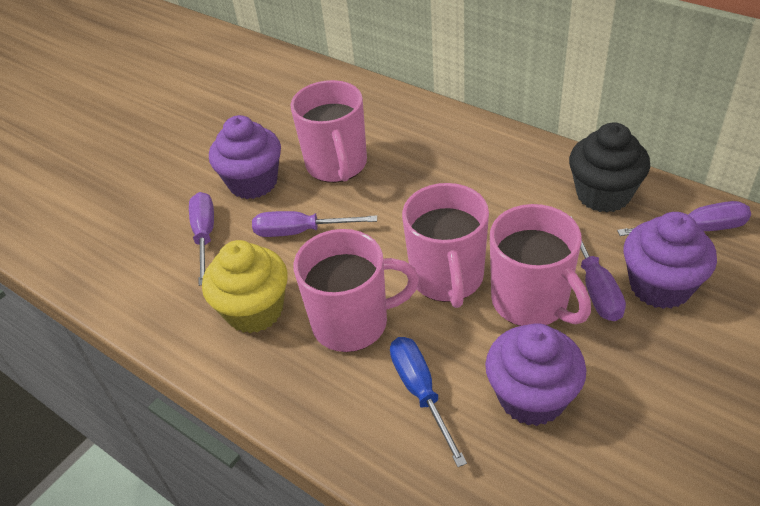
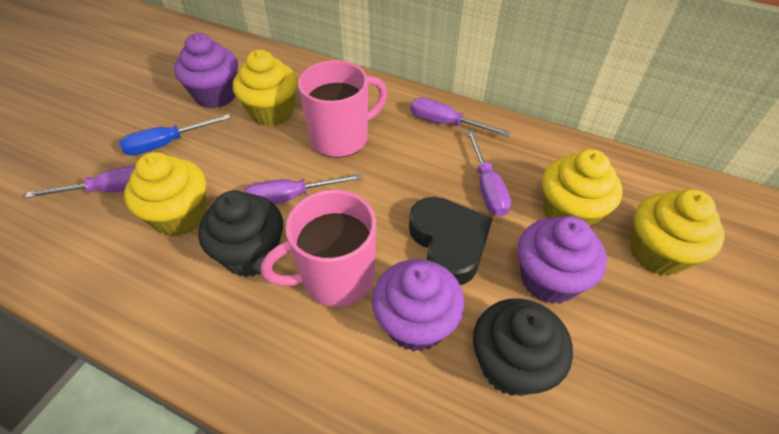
black cupcake: 1 -> 2
black heart: 0 -> 1
pink mug: 4 -> 2
yellow cupcake: 1 -> 4

